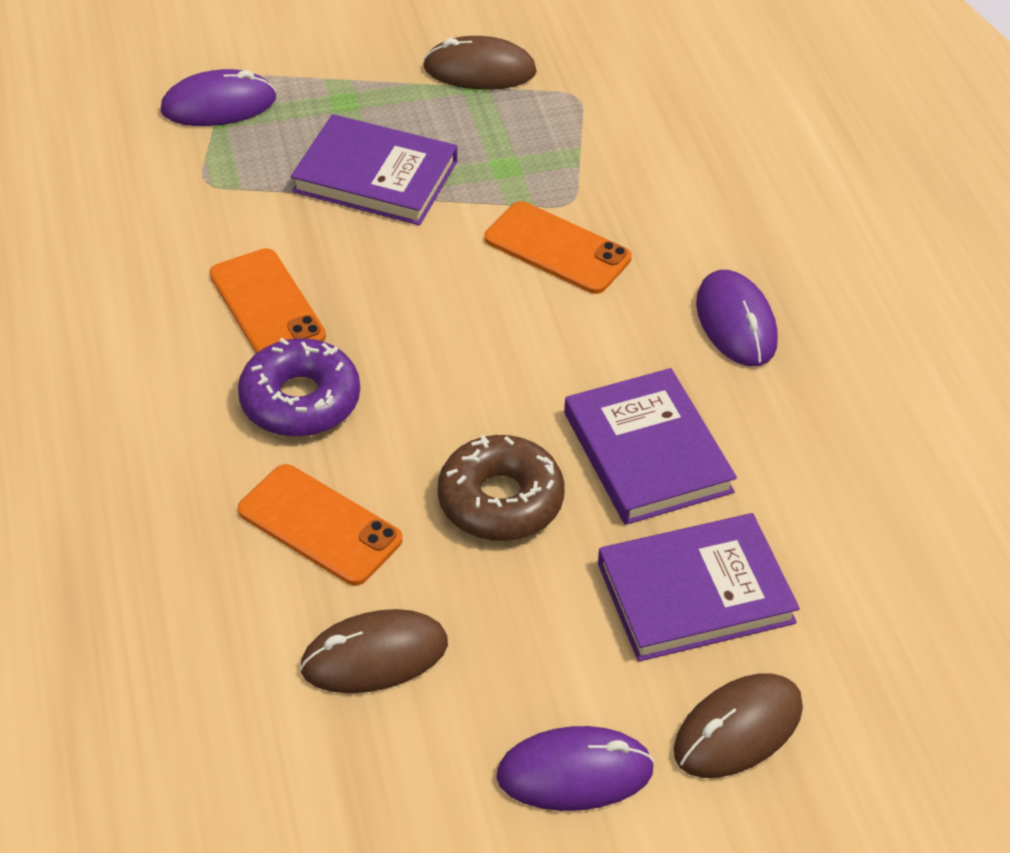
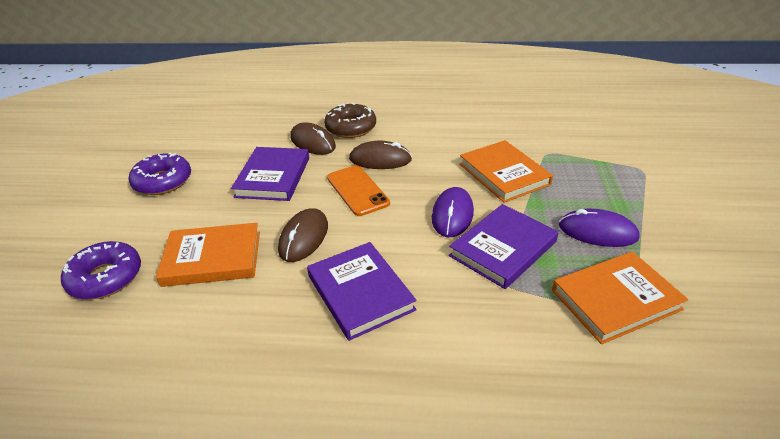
orange book: 0 -> 3
orange phone: 3 -> 1
purple donut: 1 -> 2
purple mouse: 3 -> 2

